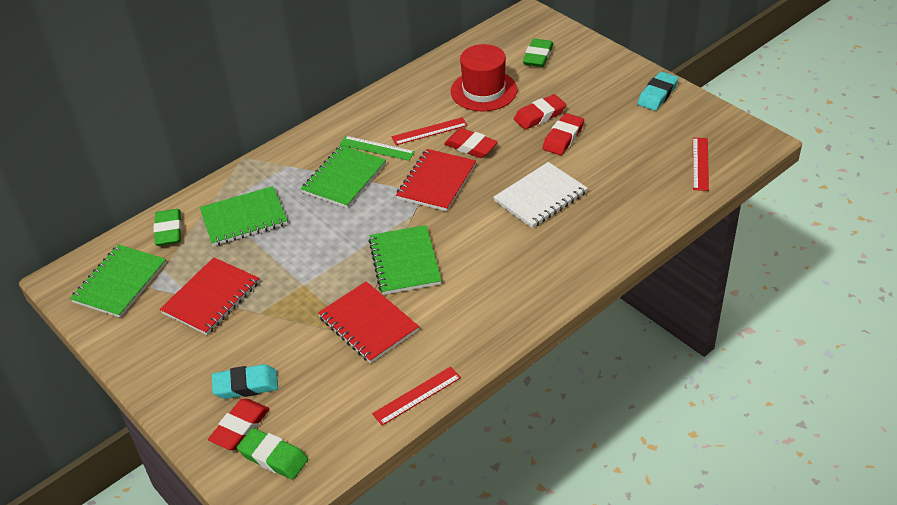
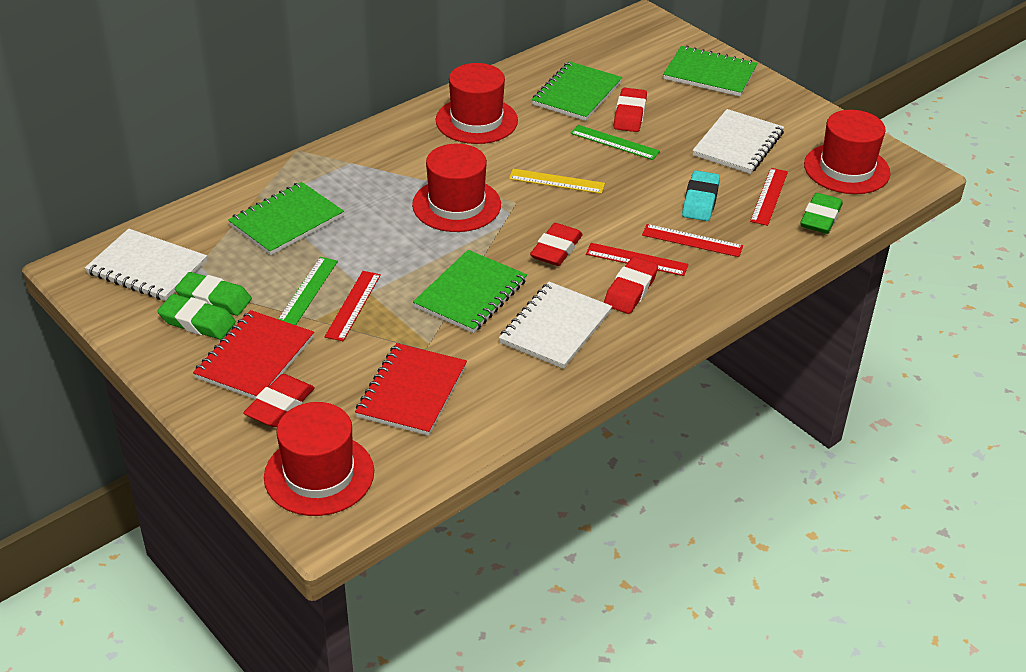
green ruler: 1 -> 2
red hat: 1 -> 4
red notebook: 3 -> 2
red ruler: 3 -> 4
turquoise eraser: 2 -> 1
white notebook: 1 -> 3
yellow ruler: 0 -> 1

